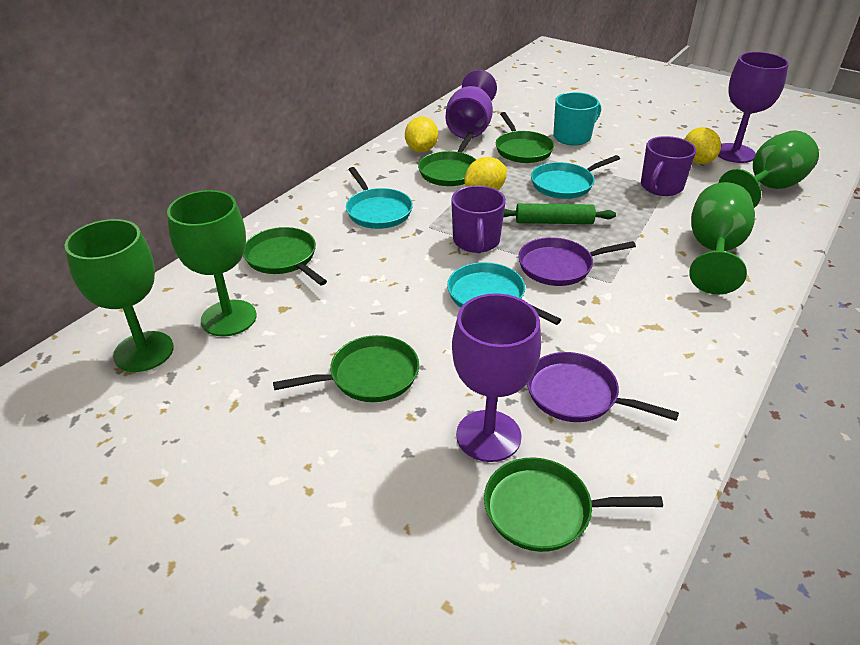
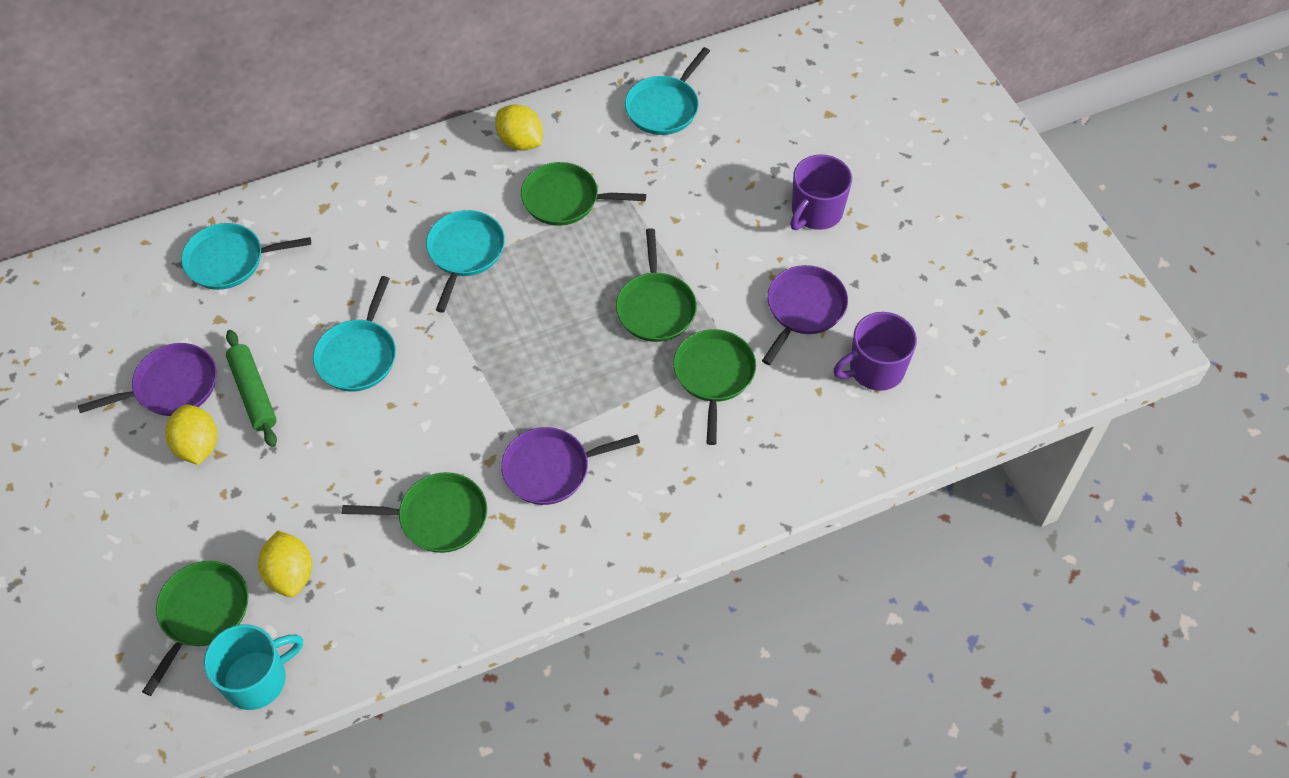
green goblet: 4 -> 0
purple goblet: 3 -> 0
purple pan: 2 -> 3
turquoise pan: 3 -> 4

